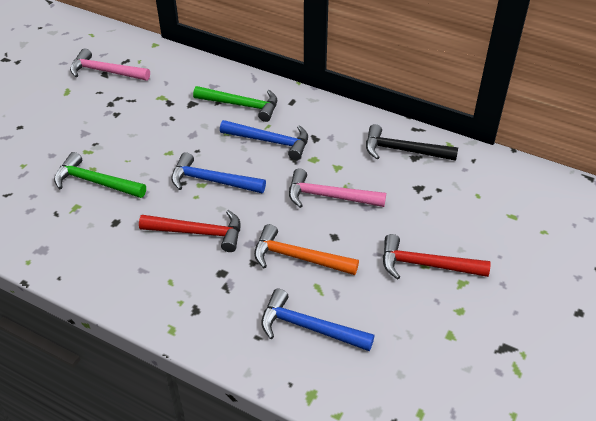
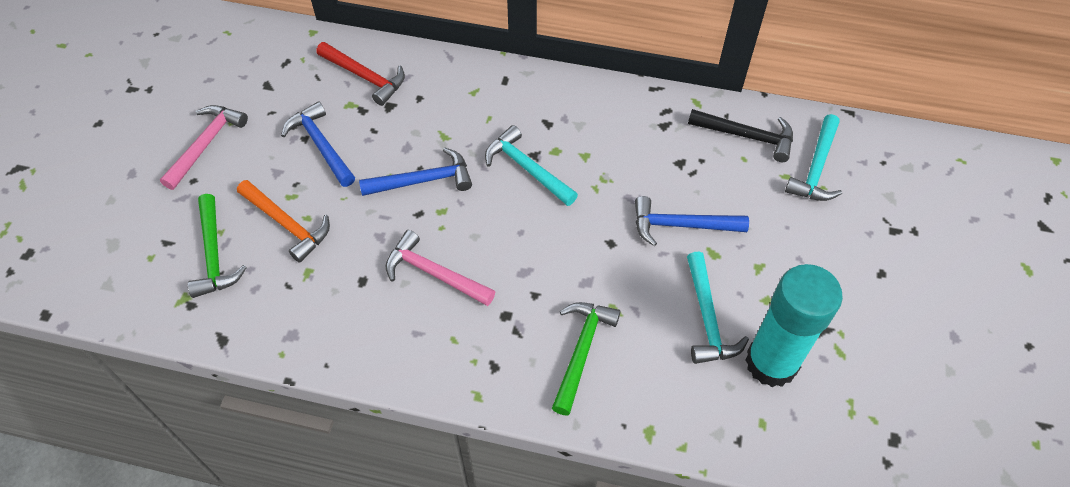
red hammer: 2 -> 1
turquoise glue stick: 0 -> 1
turquoise hammer: 0 -> 3

